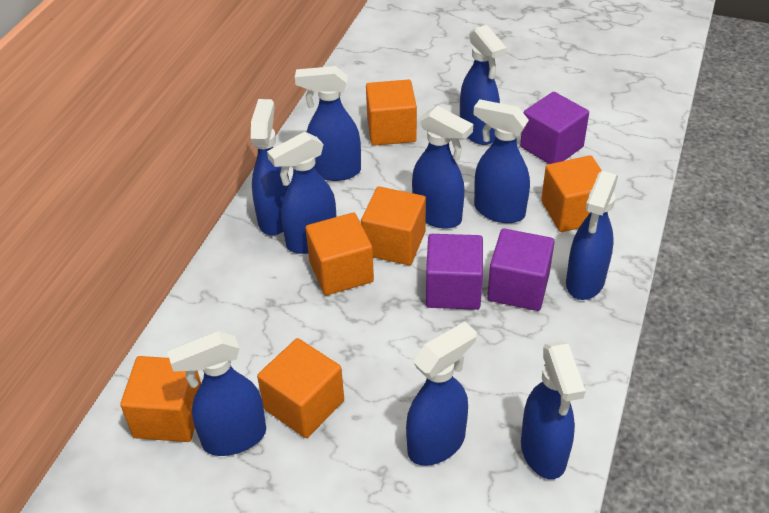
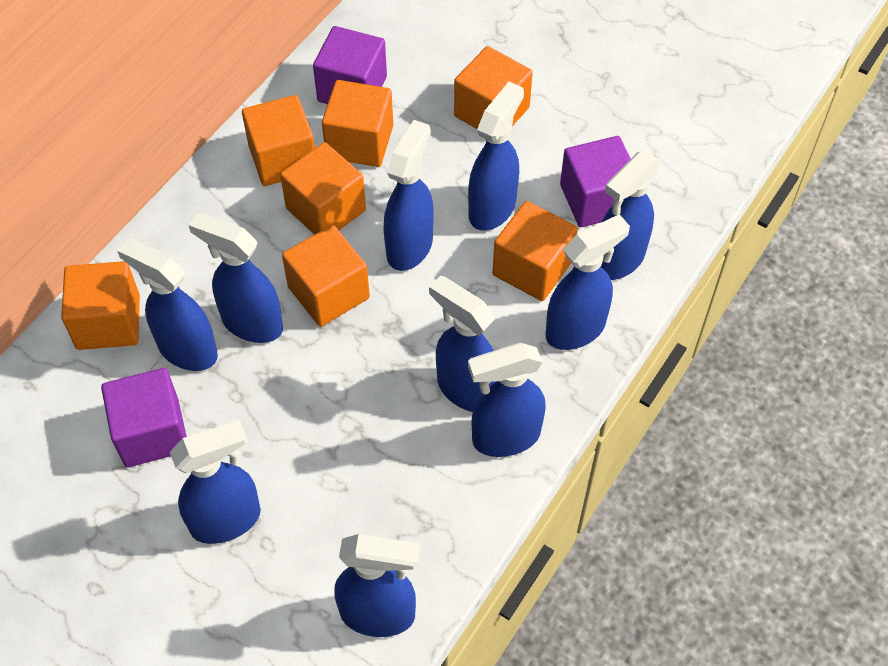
orange cube: 6 -> 7

